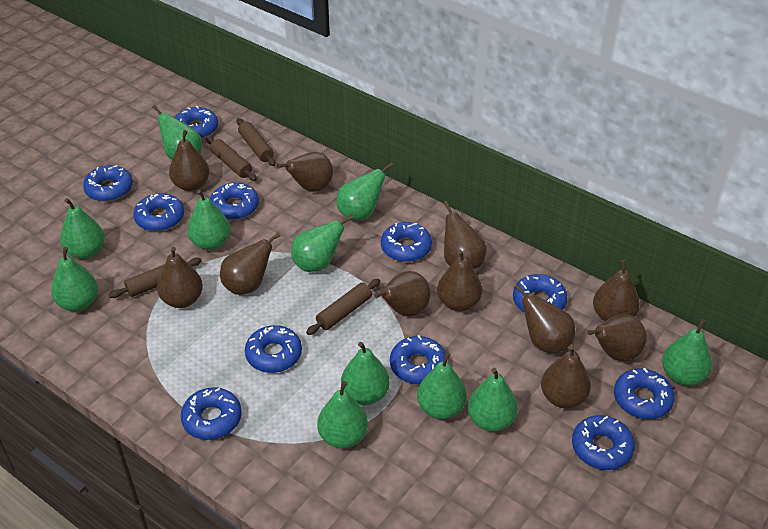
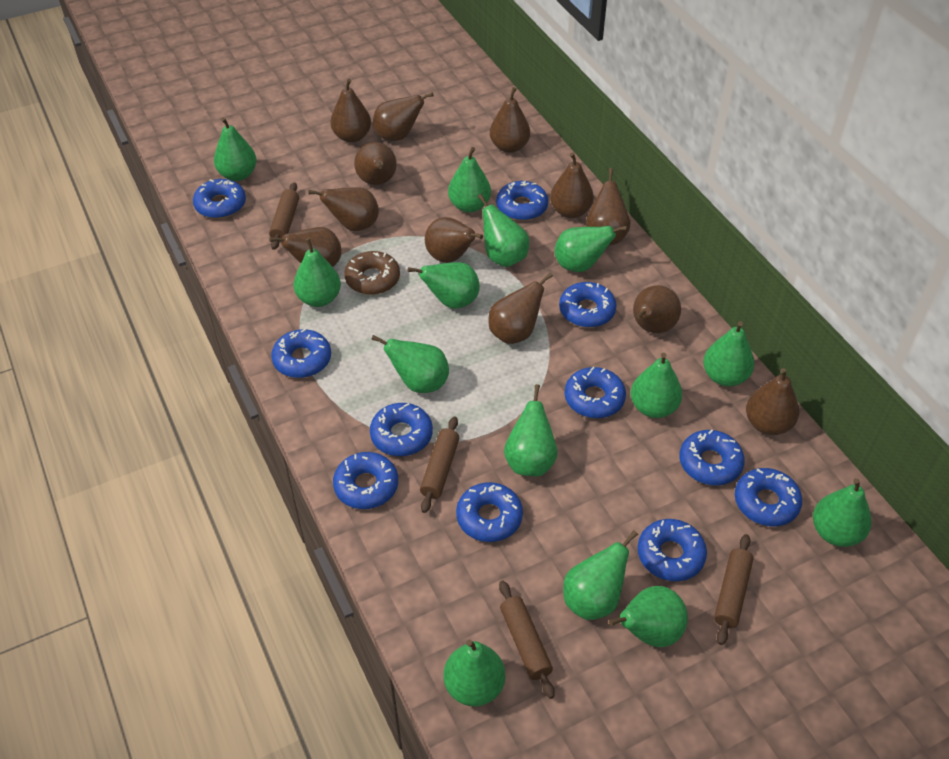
brown donut: 0 -> 1
brown pear: 11 -> 12
green pear: 11 -> 14

